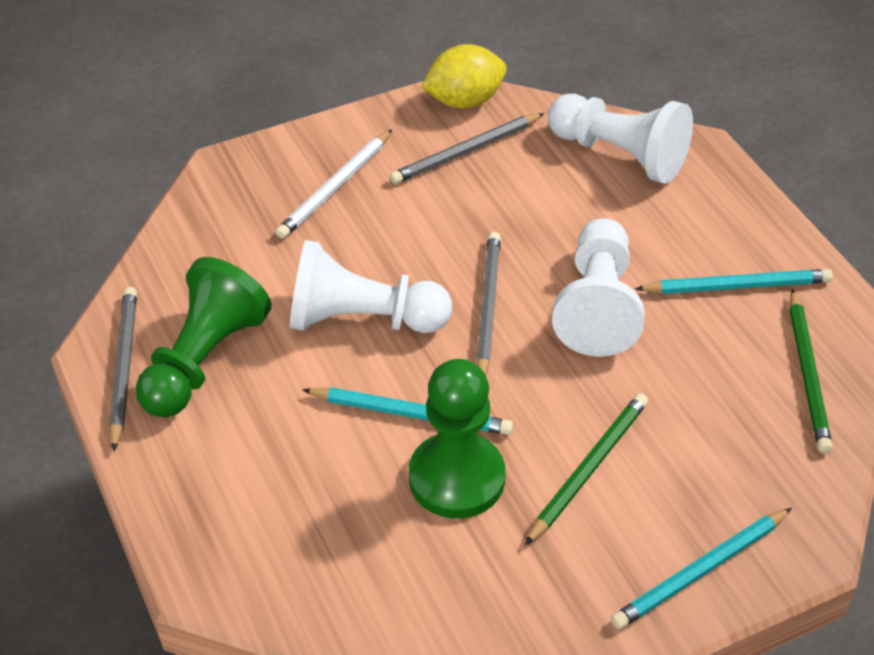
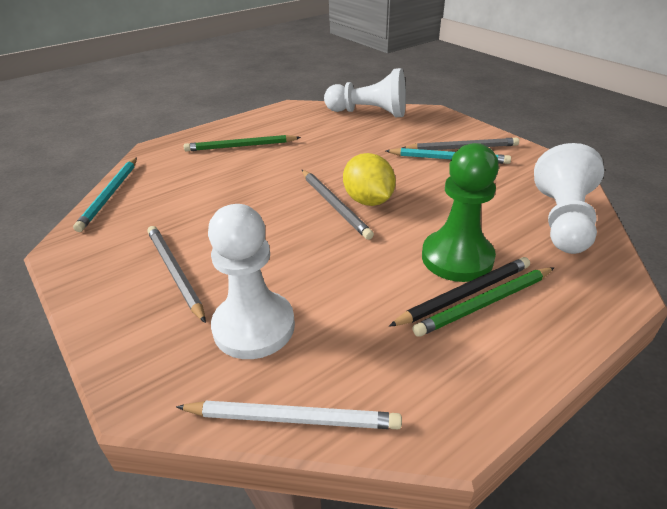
black pencil: 0 -> 1
green pawn: 2 -> 1
turquoise pencil: 3 -> 2

